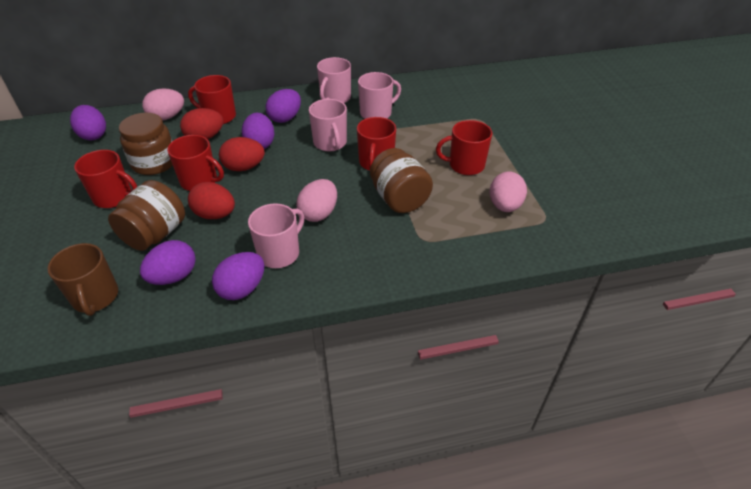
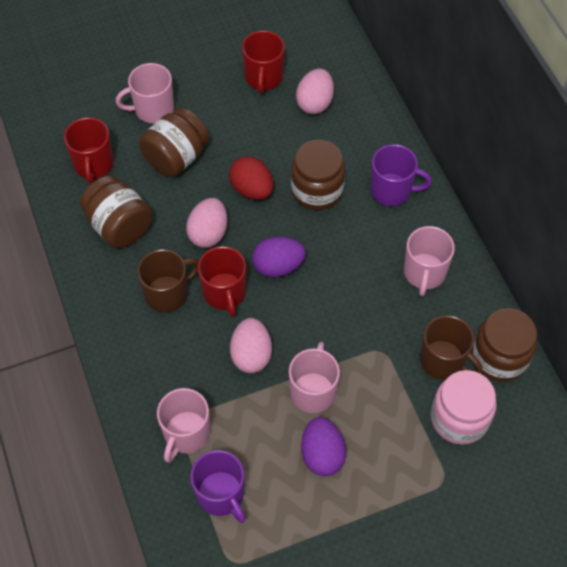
brown jar: 3 -> 4
brown mug: 1 -> 2
pink jar: 0 -> 1
purple egg: 5 -> 2
purple mug: 0 -> 2
red egg: 3 -> 1
red mug: 5 -> 3

